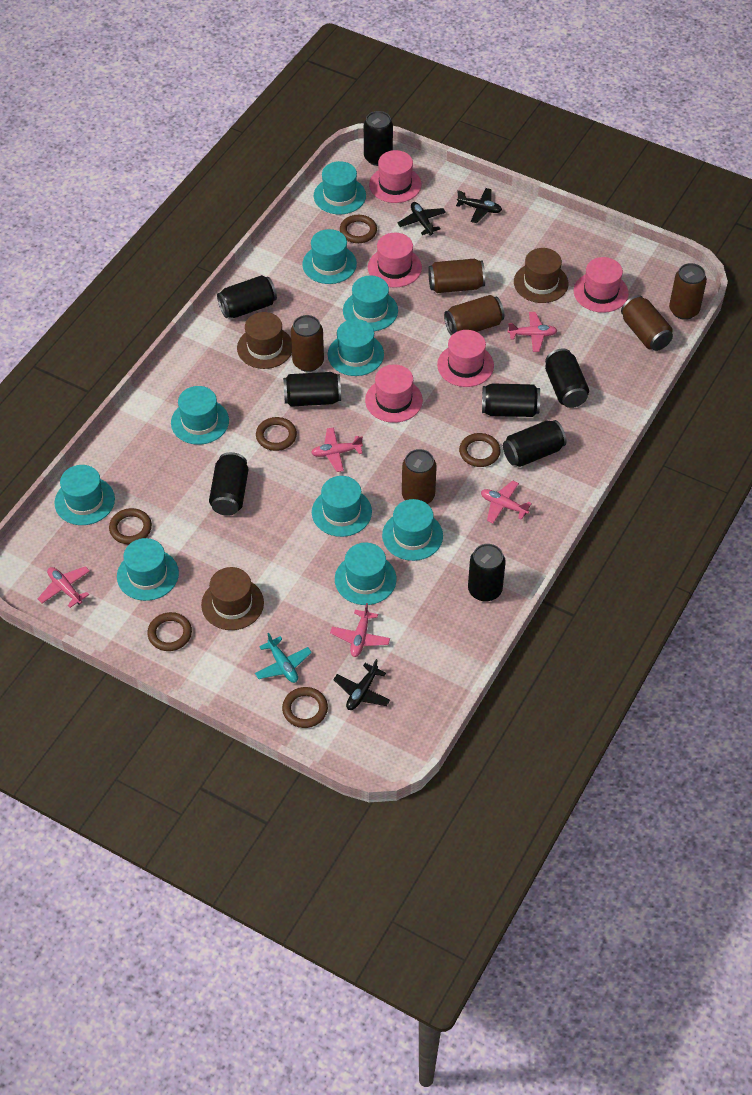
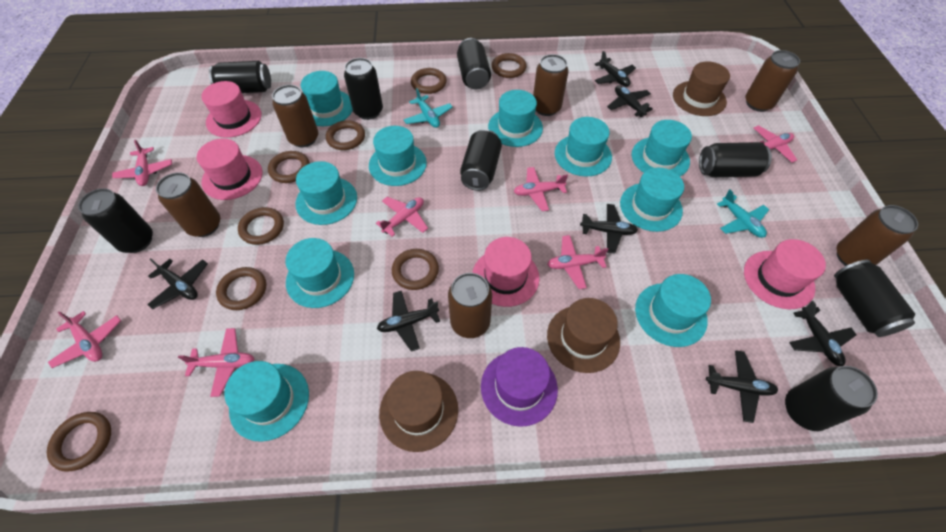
black plane: 3 -> 7
brown ring: 6 -> 8
pink hat: 5 -> 4
pink plane: 5 -> 7
purple hat: 0 -> 1
turquoise plane: 1 -> 2

